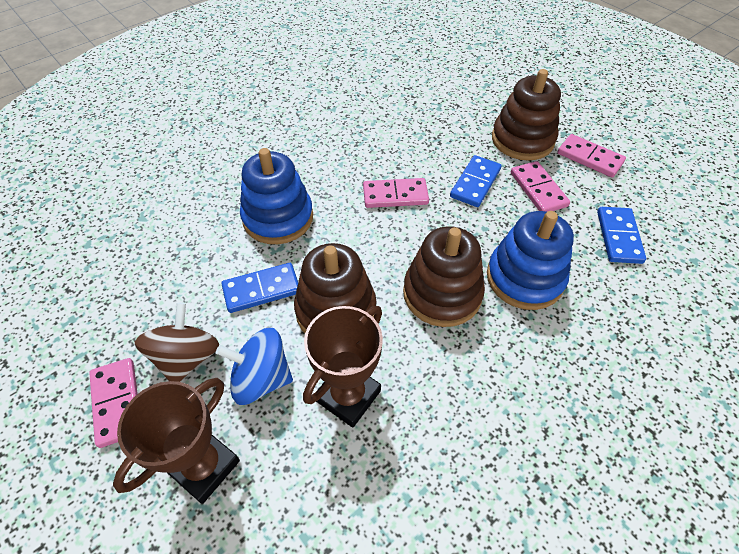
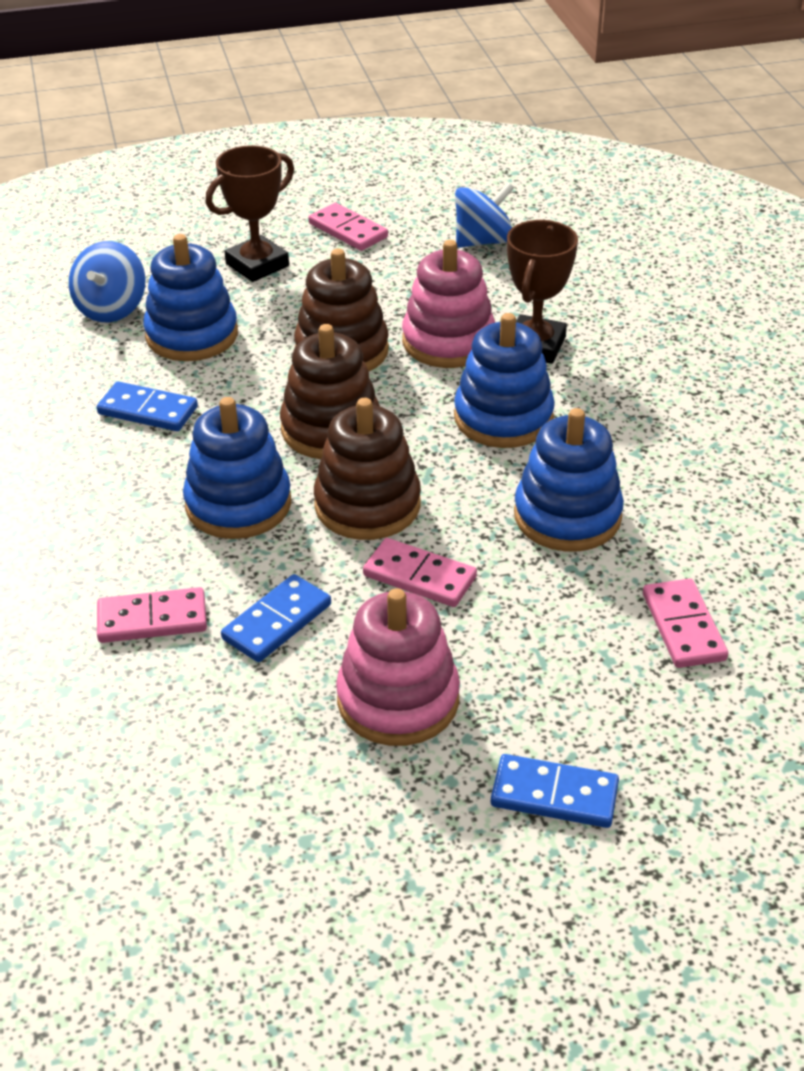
blue spinning top: 1 -> 2
blue stacking toy: 2 -> 4
brown spinning top: 1 -> 0
pink stacking toy: 0 -> 2

